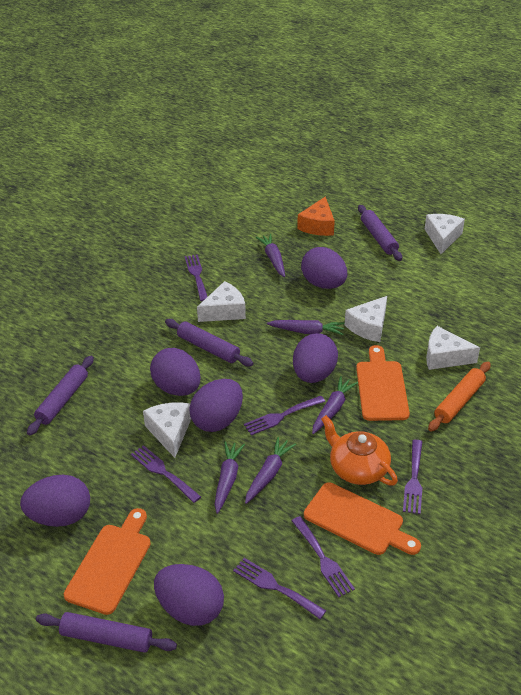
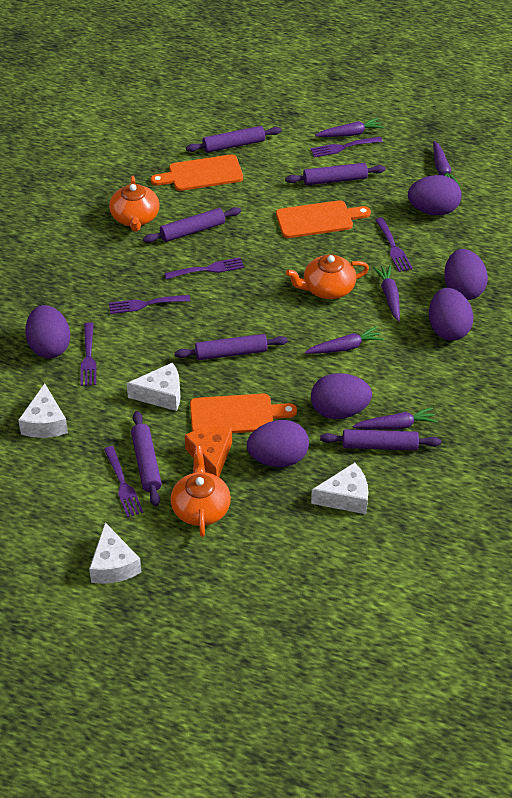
orange rolling pin: 1 -> 0
orange teapot: 1 -> 3
purple rolling pin: 4 -> 6
white cheese: 5 -> 4

